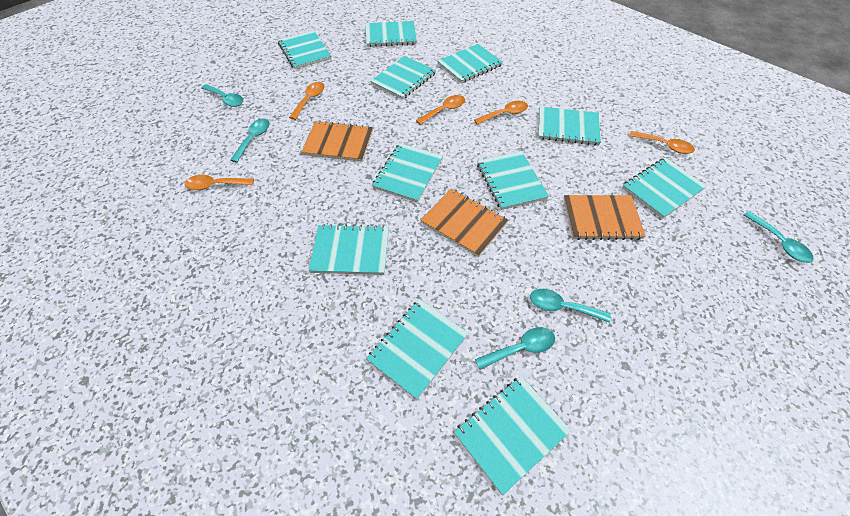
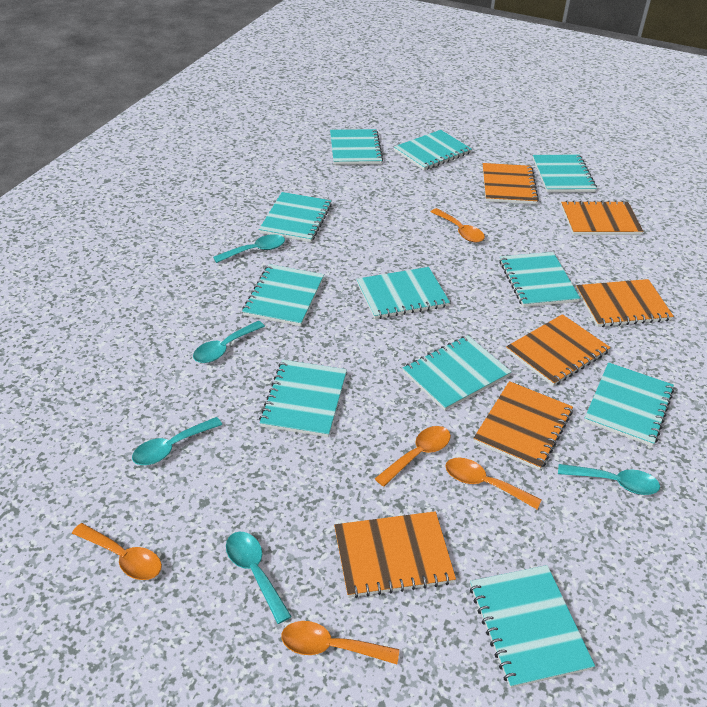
orange notebook: 3 -> 6

